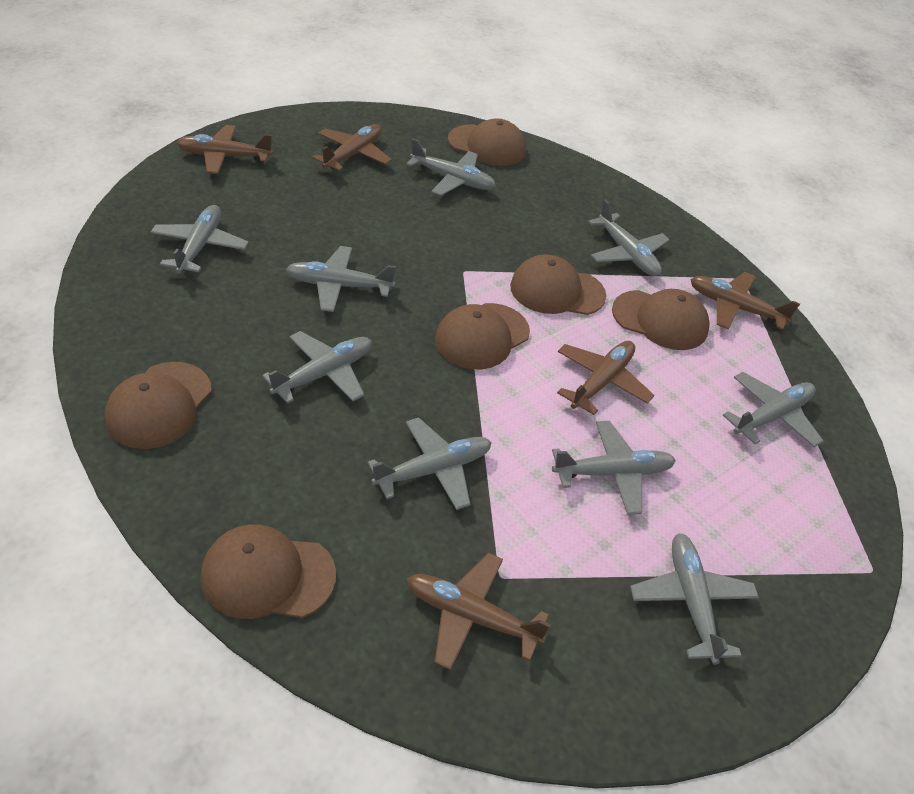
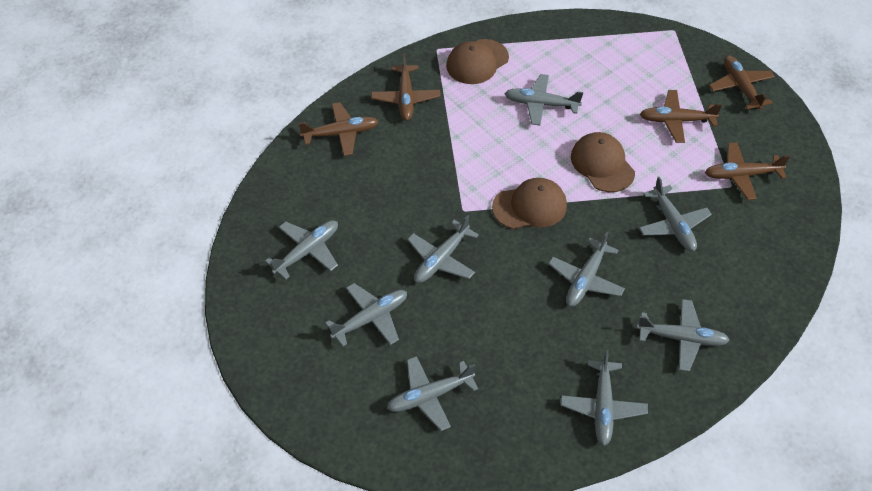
brown cap: 6 -> 3

